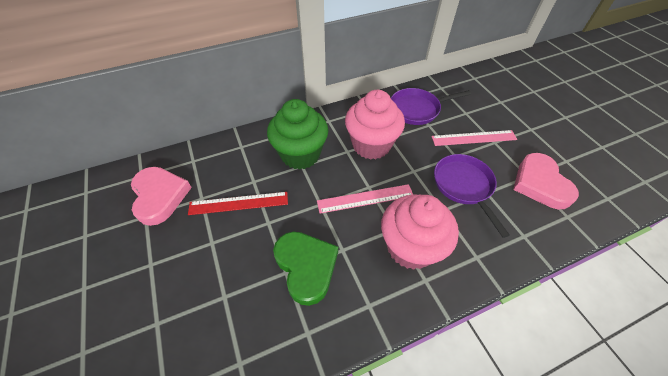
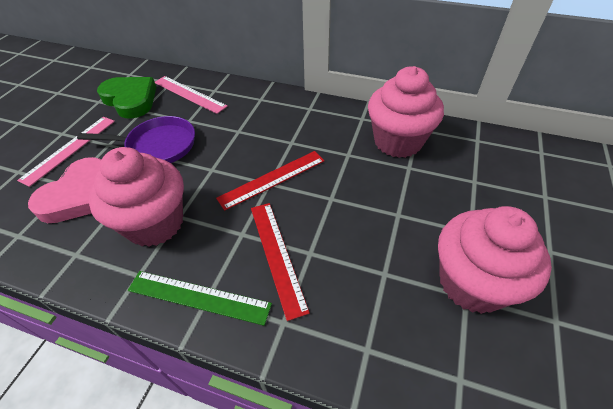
green cupcake: 1 -> 0
green ruler: 0 -> 1
pink cupcake: 2 -> 3
pink heart: 2 -> 1
purple pan: 2 -> 1
red ruler: 1 -> 2

